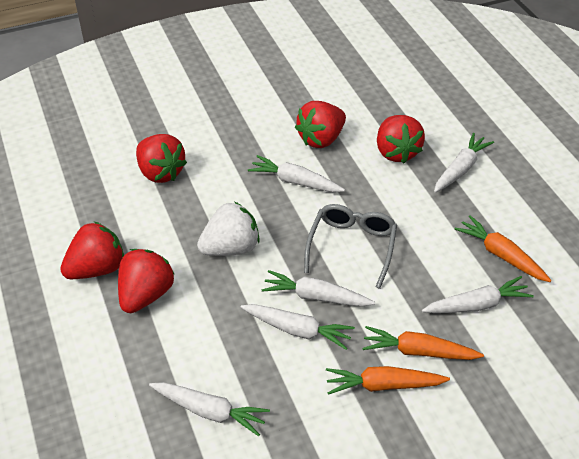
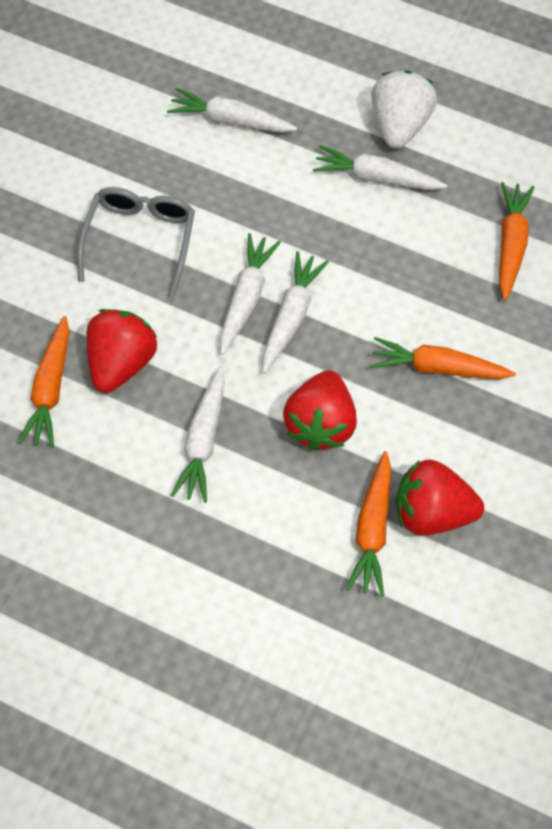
orange carrot: 3 -> 4
red strawberry: 5 -> 3
white carrot: 6 -> 5

